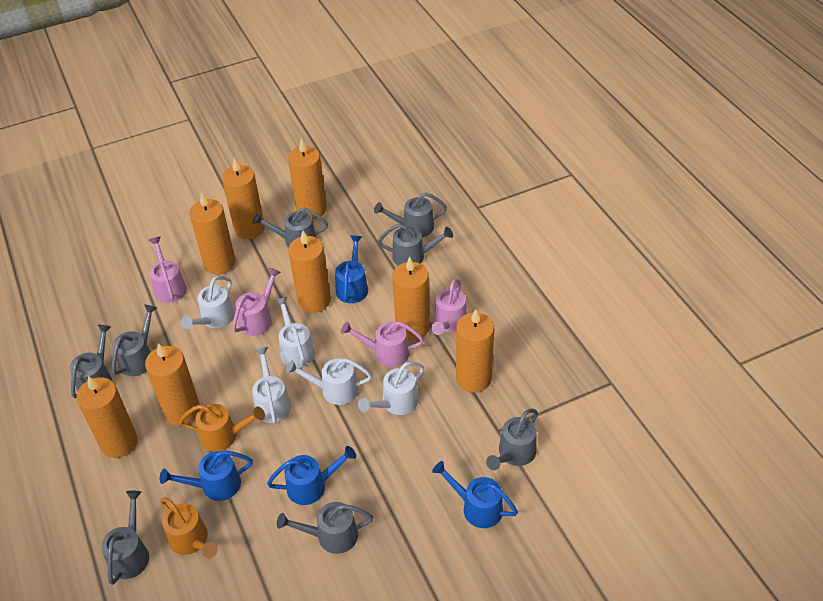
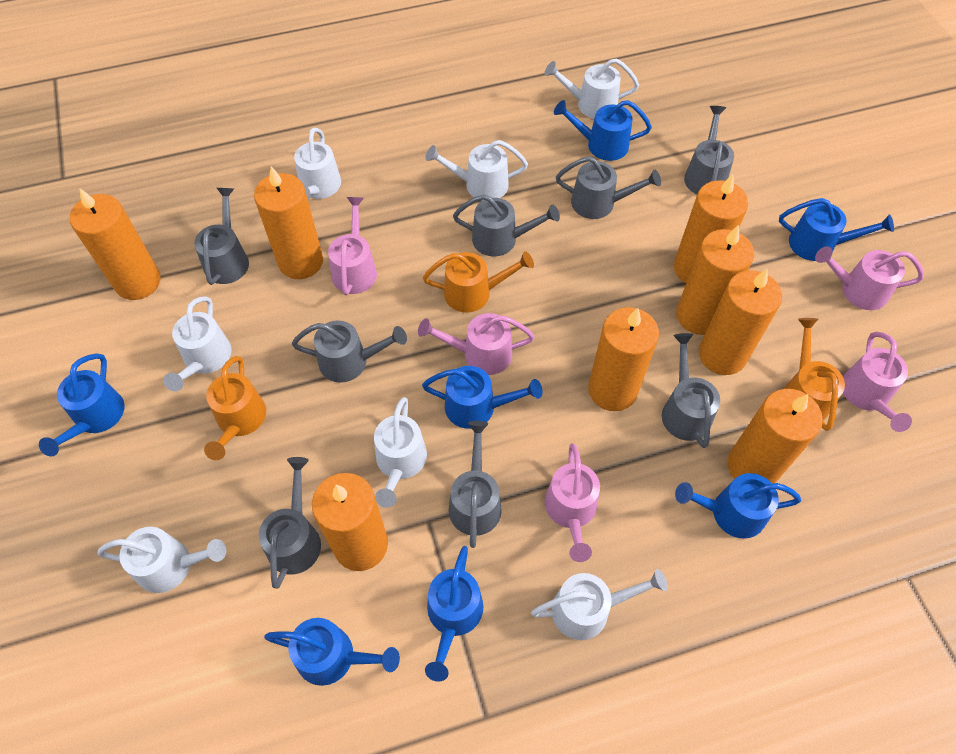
blue watering can: 4 -> 7
orange watering can: 2 -> 3
pink watering can: 4 -> 5
white watering can: 5 -> 7

